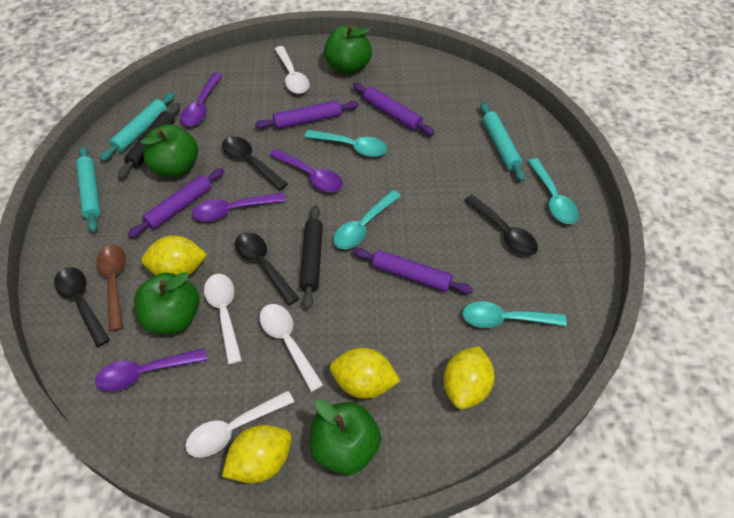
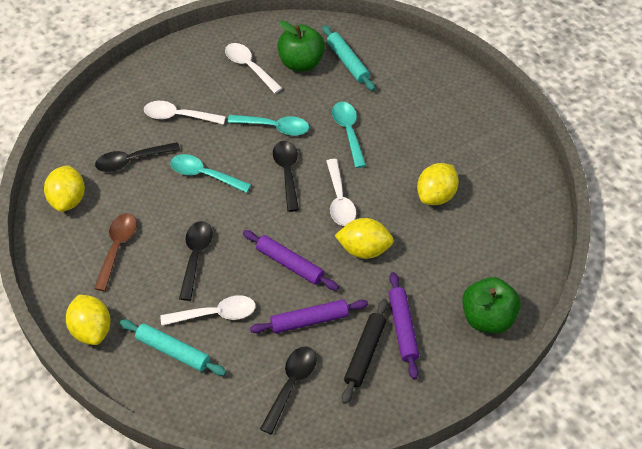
black rolling pin: 2 -> 1
green apple: 4 -> 2
purple rolling pin: 4 -> 3
purple spoon: 4 -> 0
turquoise rolling pin: 3 -> 2
turquoise spoon: 4 -> 3

